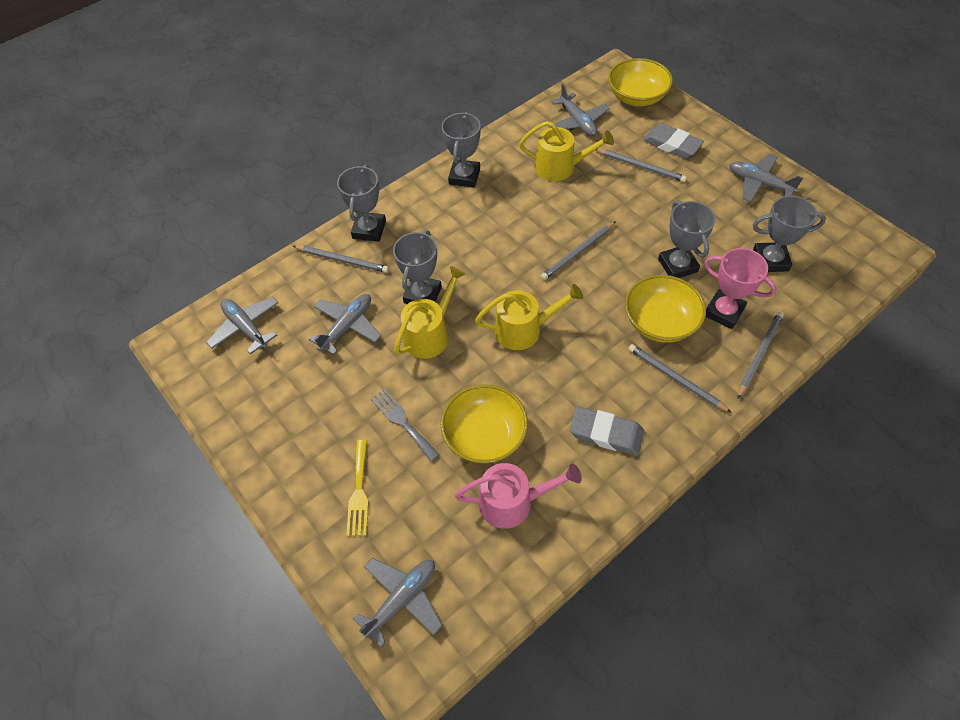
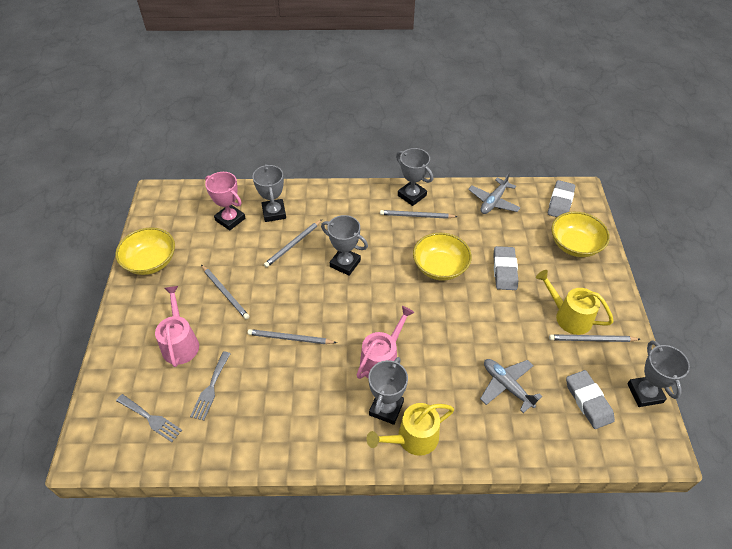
grey eraser: 2 -> 3
grey fork: 1 -> 2
grey plane: 5 -> 2
pink watering can: 1 -> 2
yellow fork: 1 -> 0
yellow watering can: 3 -> 2

